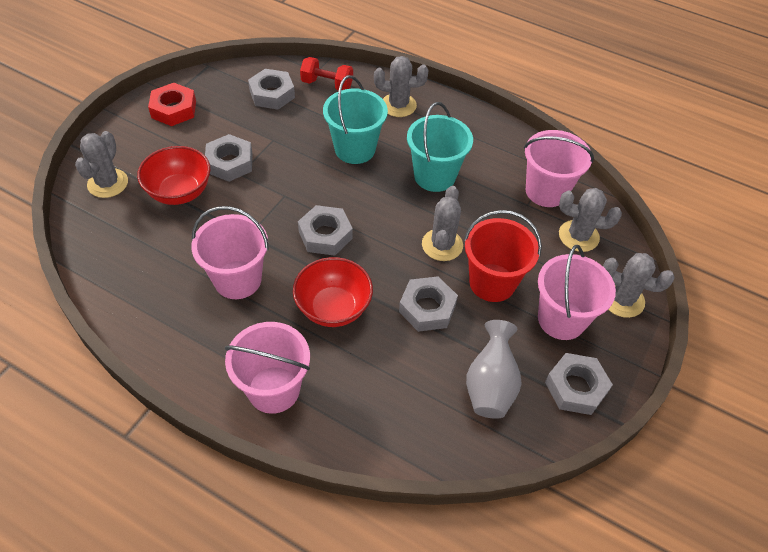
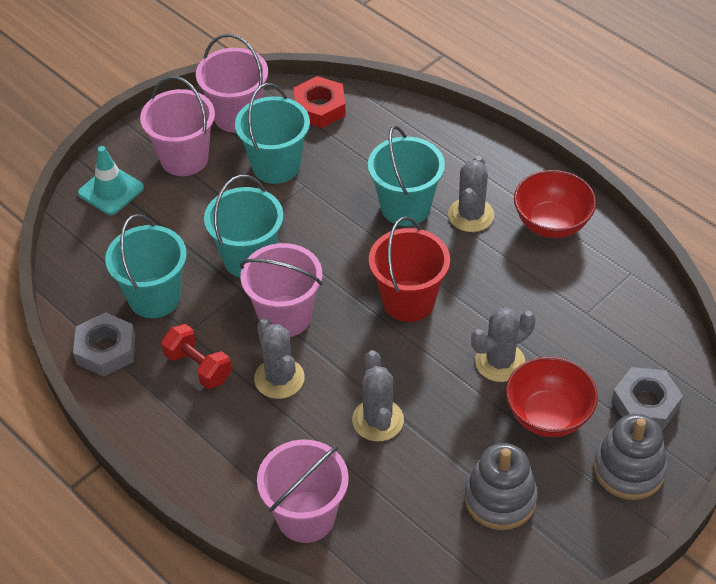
grey cactus: 5 -> 4
grey nut: 5 -> 2
grey stacking toy: 0 -> 2
grey vase: 1 -> 0
turquoise bucket: 2 -> 4
turquoise traffic cone: 0 -> 1

